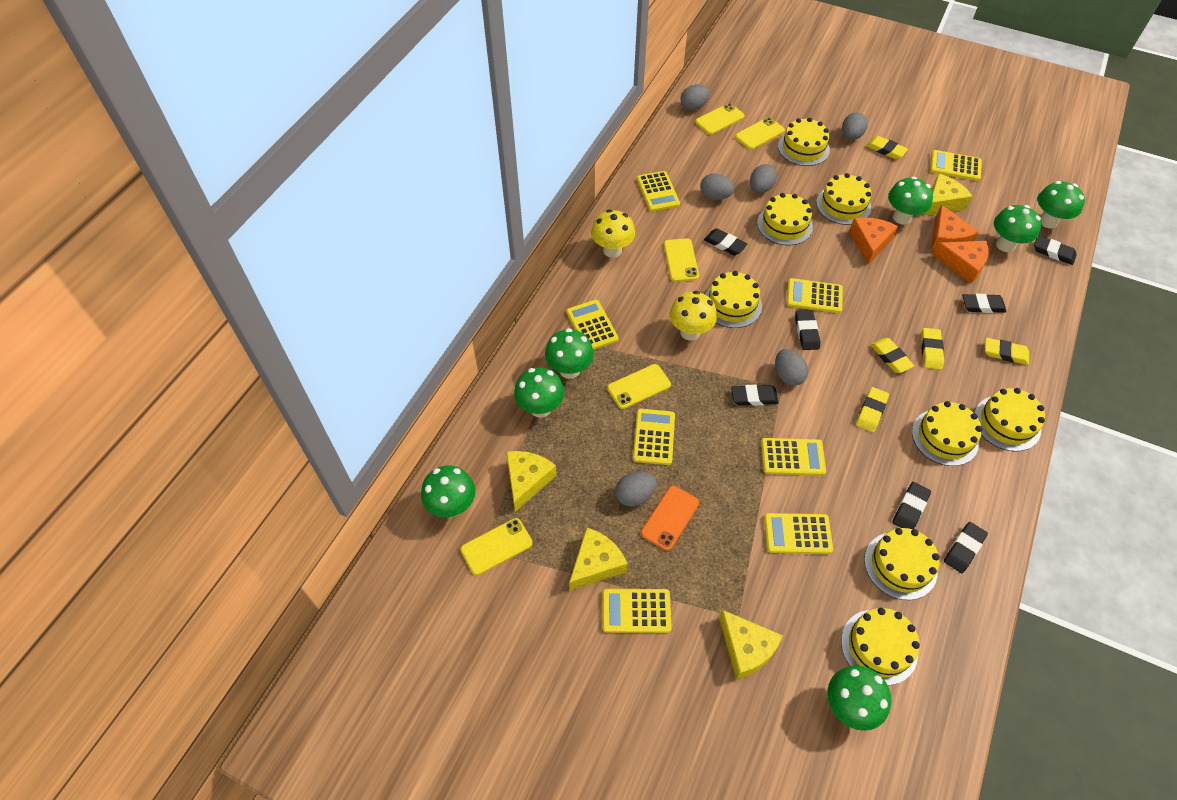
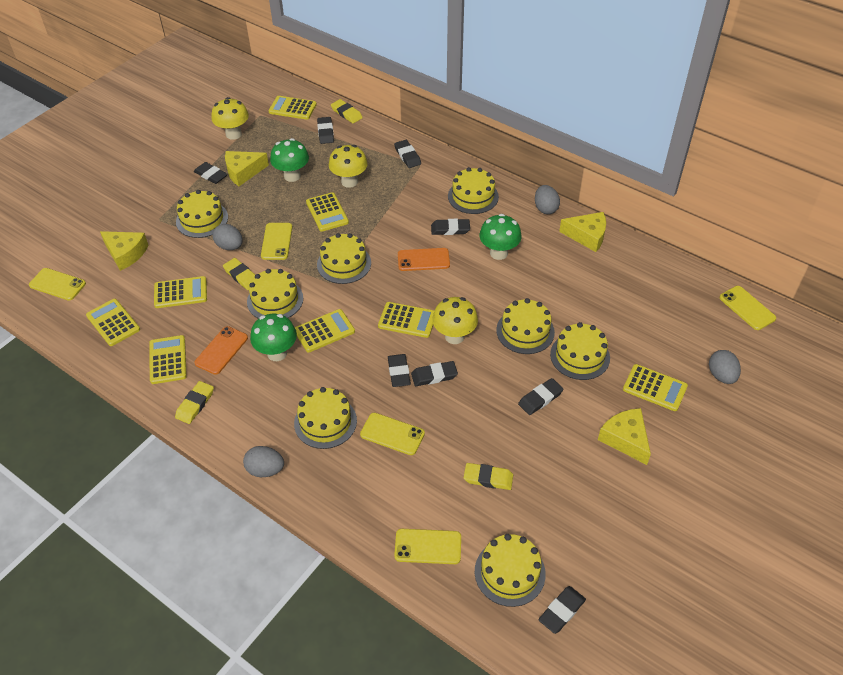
black eraser: 7 -> 8
green mushroom: 7 -> 3
grey egg: 6 -> 4
orange cheese: 3 -> 0
orange phone: 1 -> 2
yellow eraser: 5 -> 4
yellow mushroom: 2 -> 3

